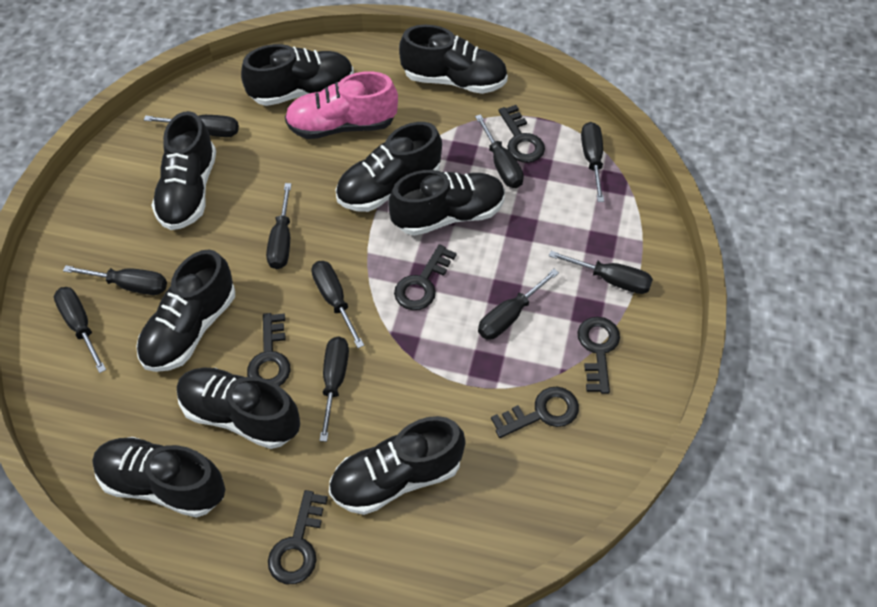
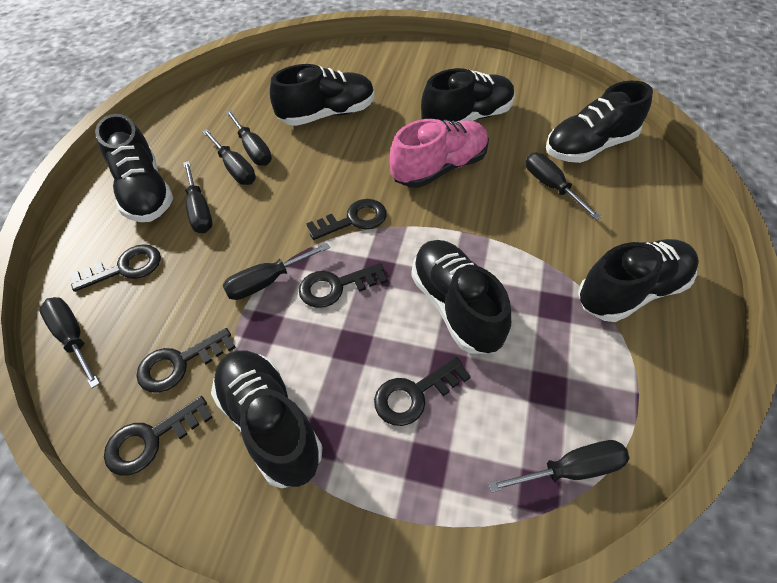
black screwdriver: 10 -> 7
black shoe: 9 -> 7

